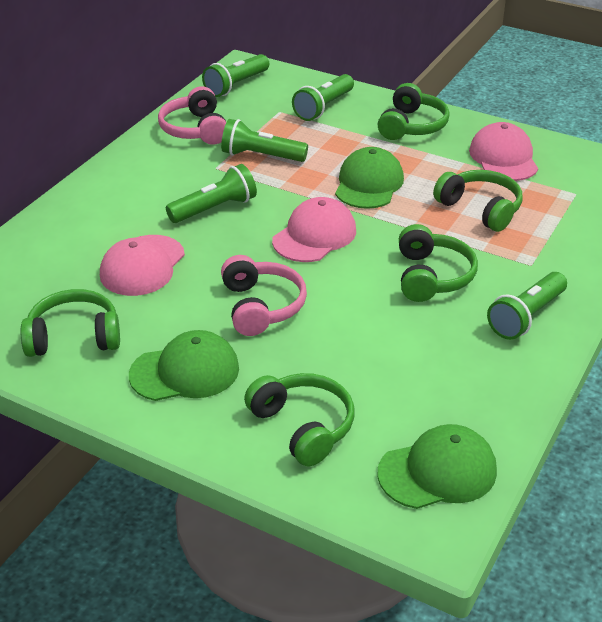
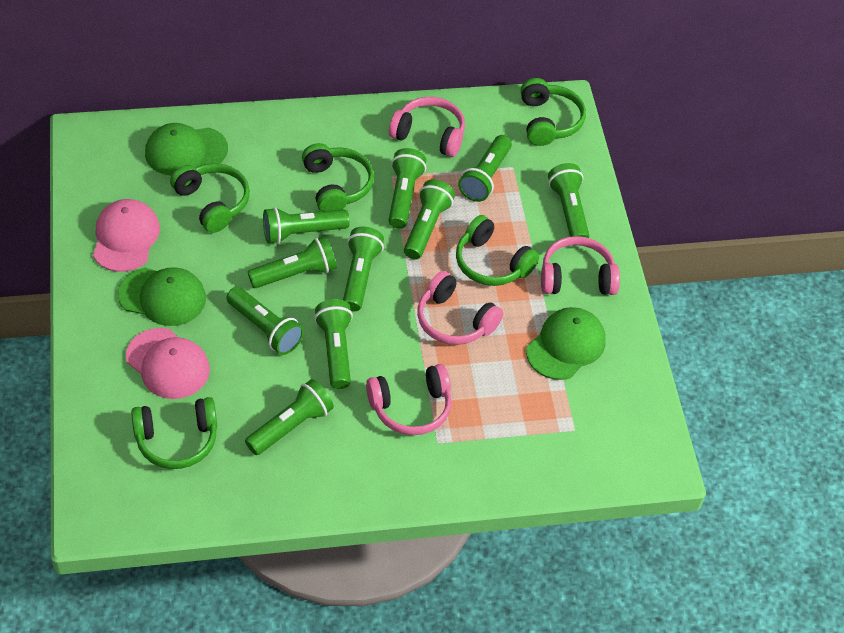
green flashlight: 5 -> 10
pink cap: 3 -> 2
pink headphones: 2 -> 4

